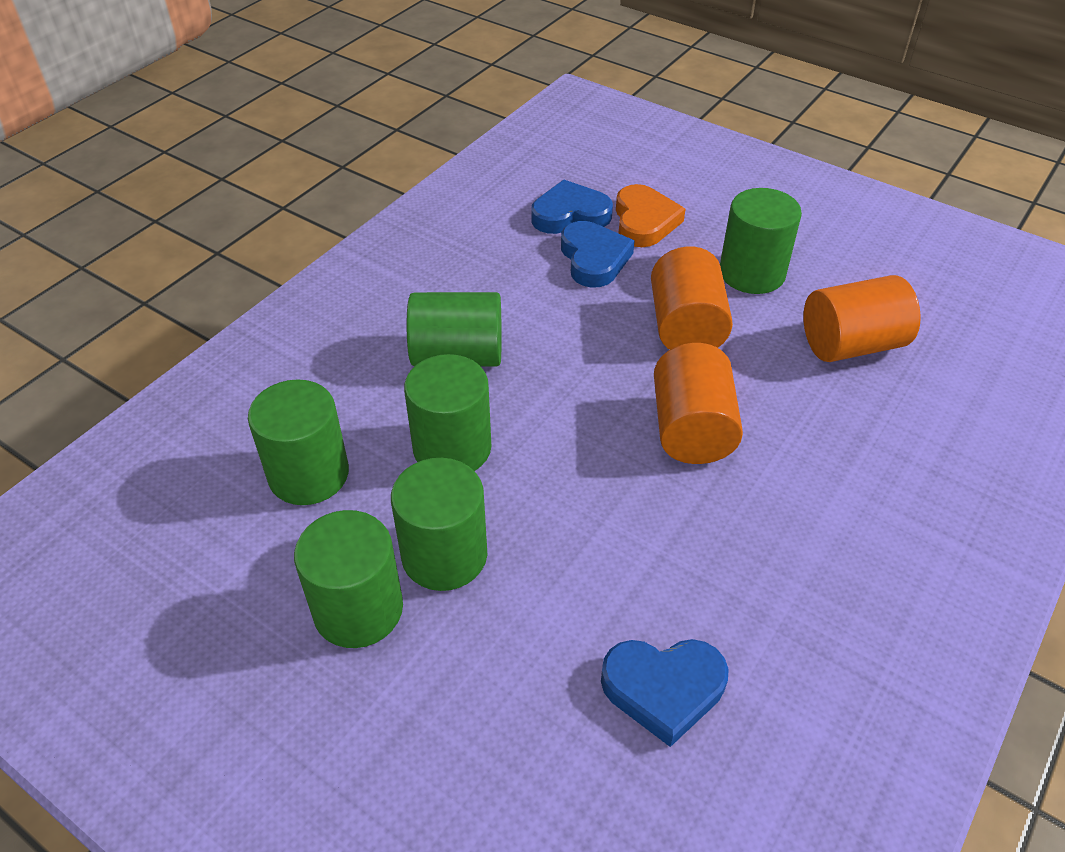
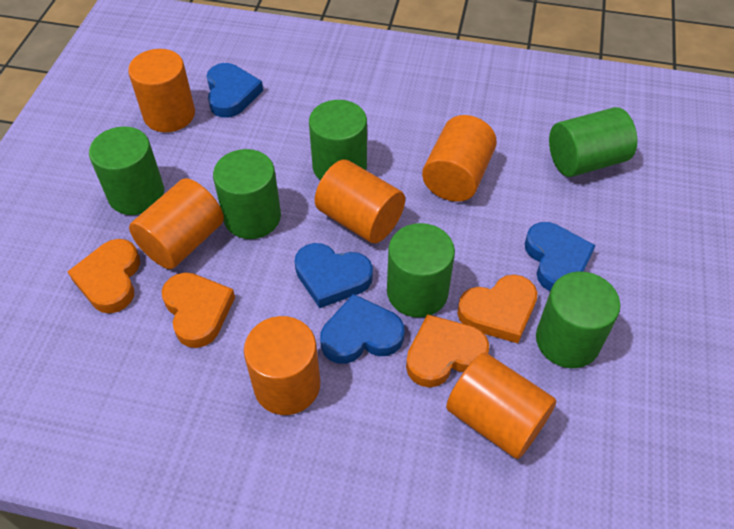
blue heart: 3 -> 4
orange cylinder: 3 -> 6
orange heart: 1 -> 4

